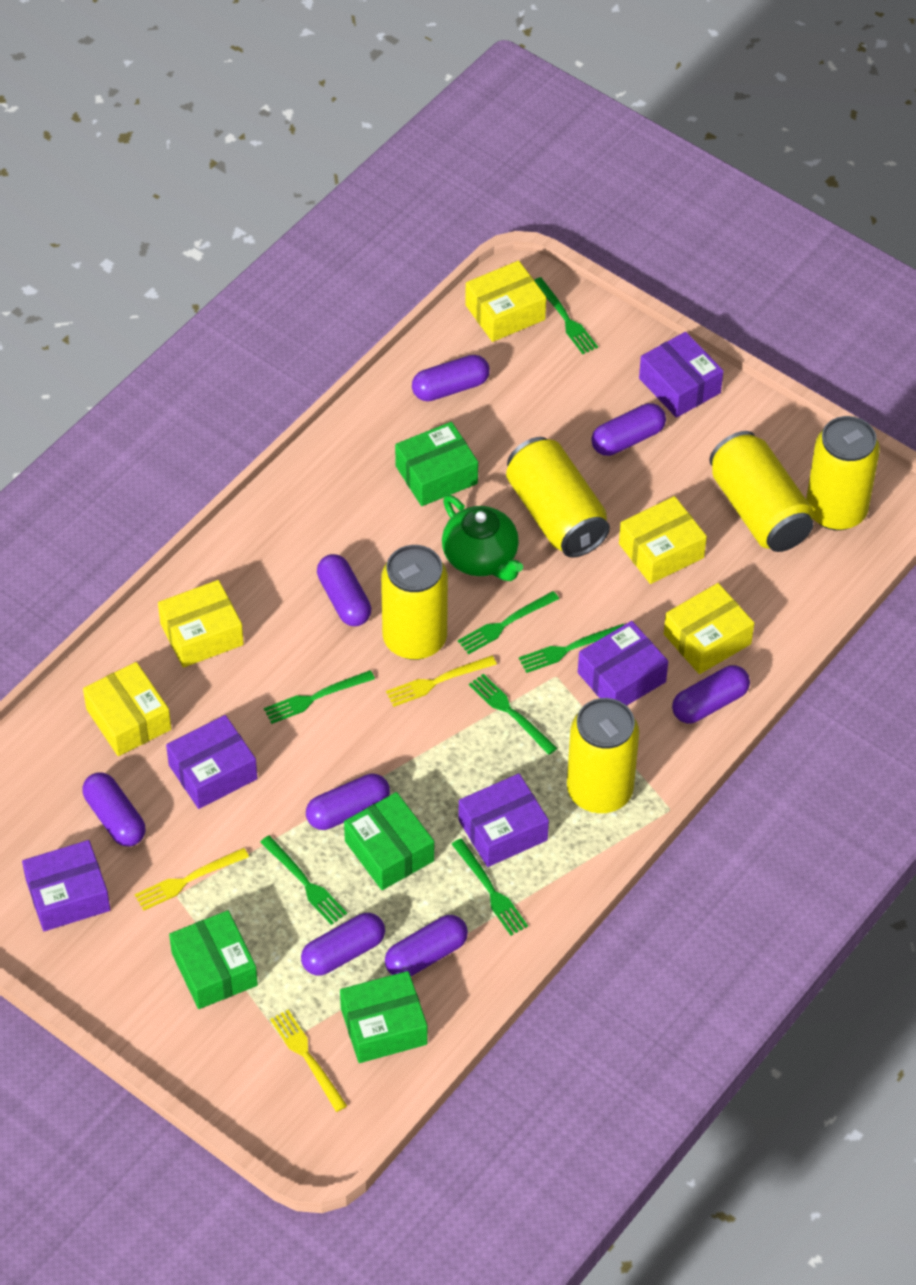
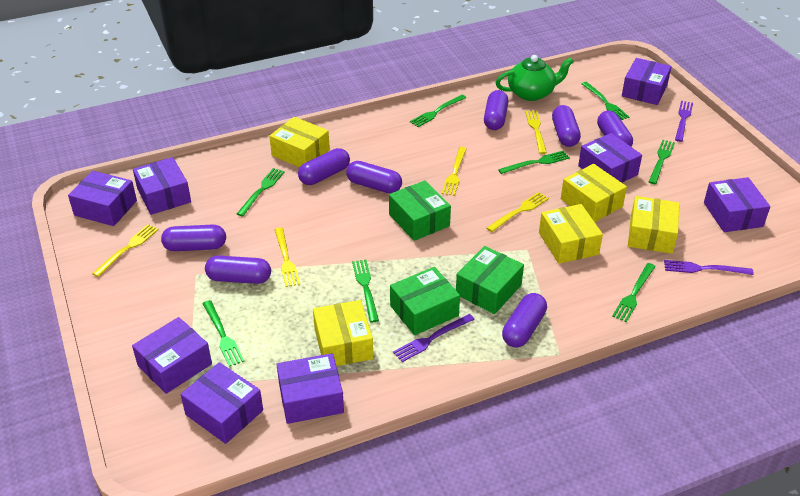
green box: 4 -> 3
green fork: 7 -> 8
purple box: 5 -> 8
purple fork: 0 -> 3
yellow can: 5 -> 0
yellow fork: 3 -> 5

